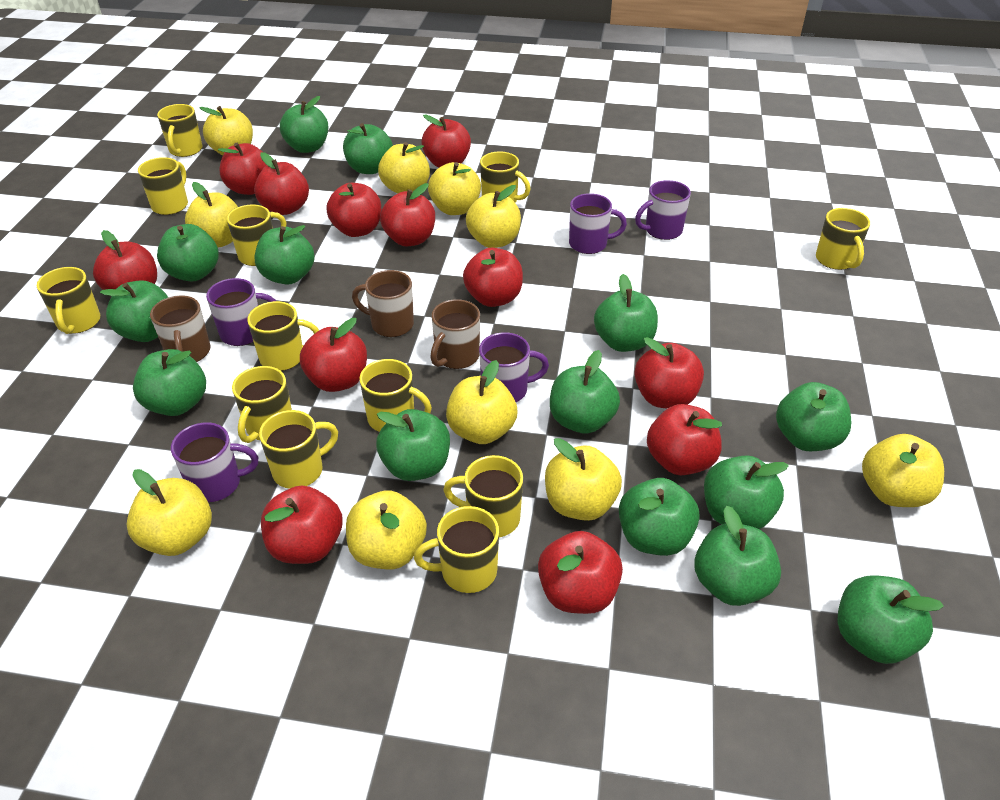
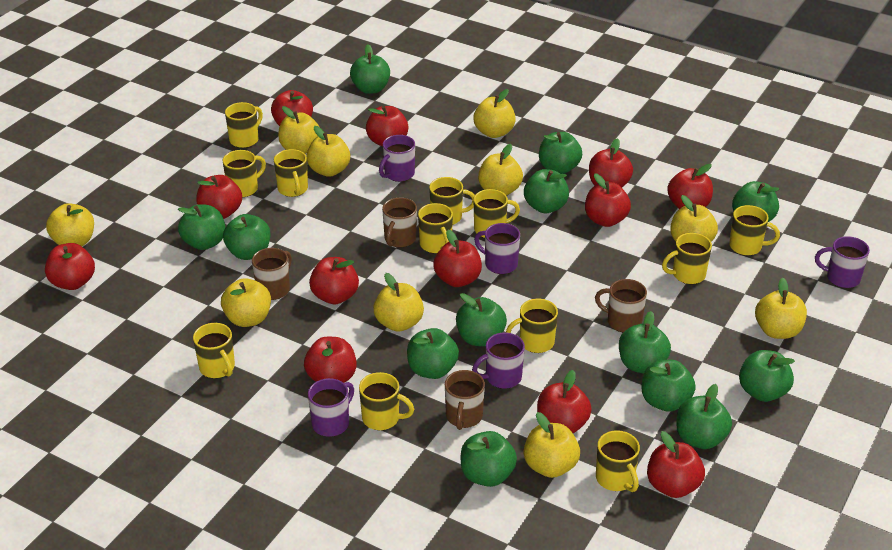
brown mug: 3 -> 4
green apple: 14 -> 13

